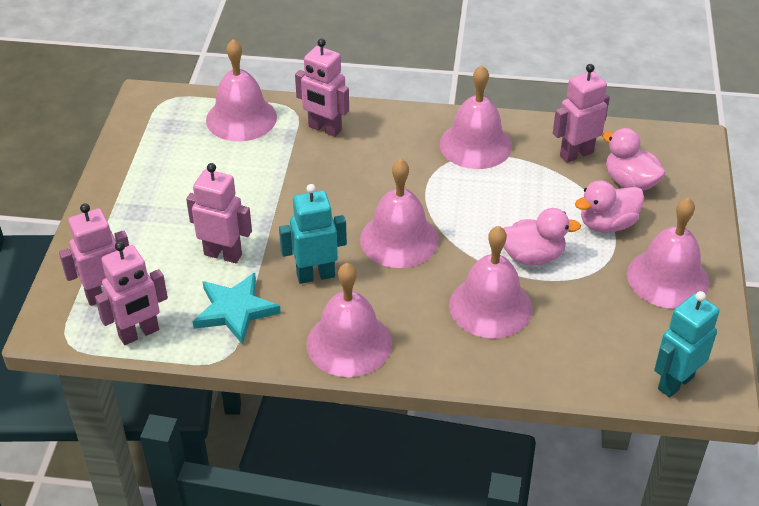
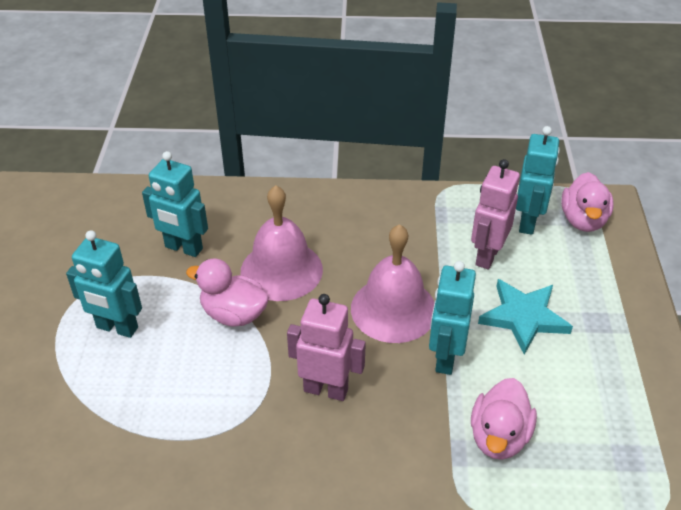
pink bell: 6 -> 2
pink robot: 5 -> 2
turquoise robot: 2 -> 4

